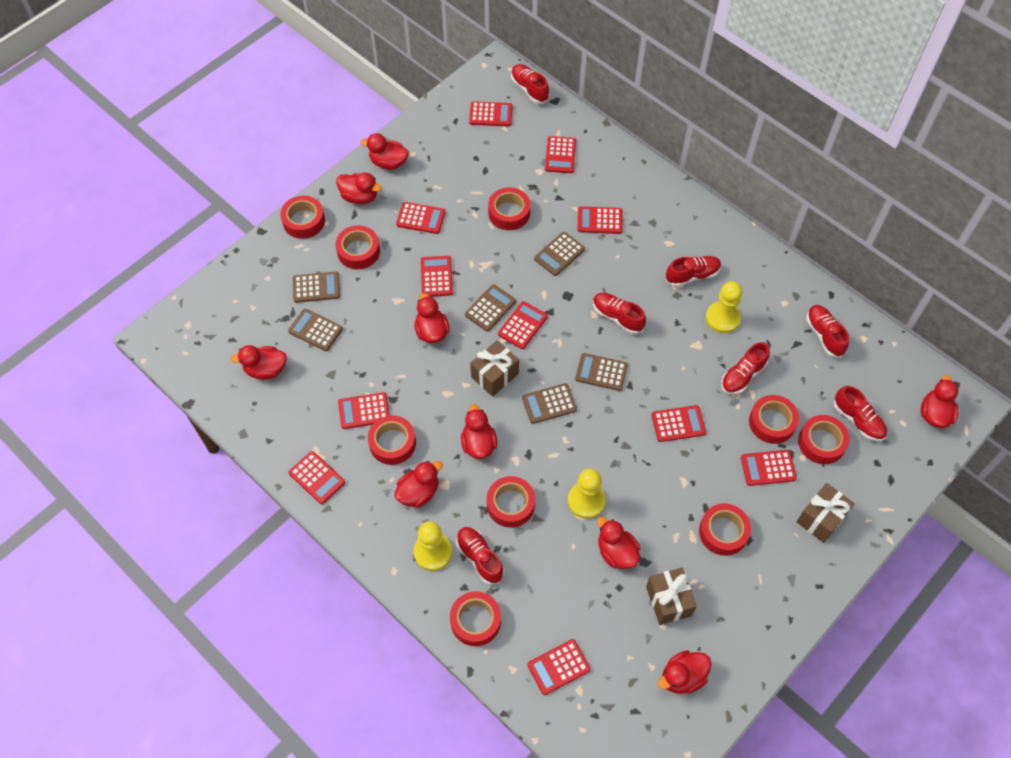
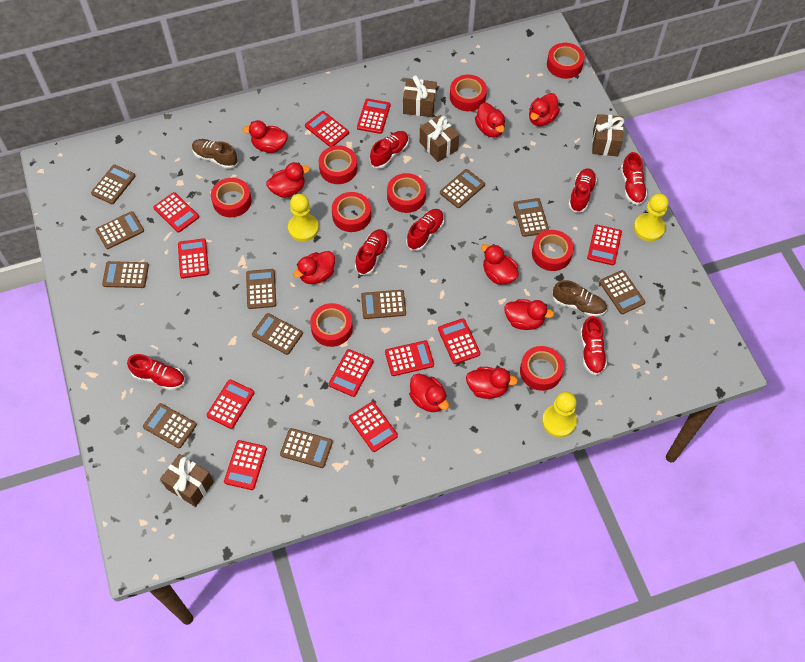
brown calculator: 6 -> 11
brown gift: 3 -> 4
brown shoe: 0 -> 2

